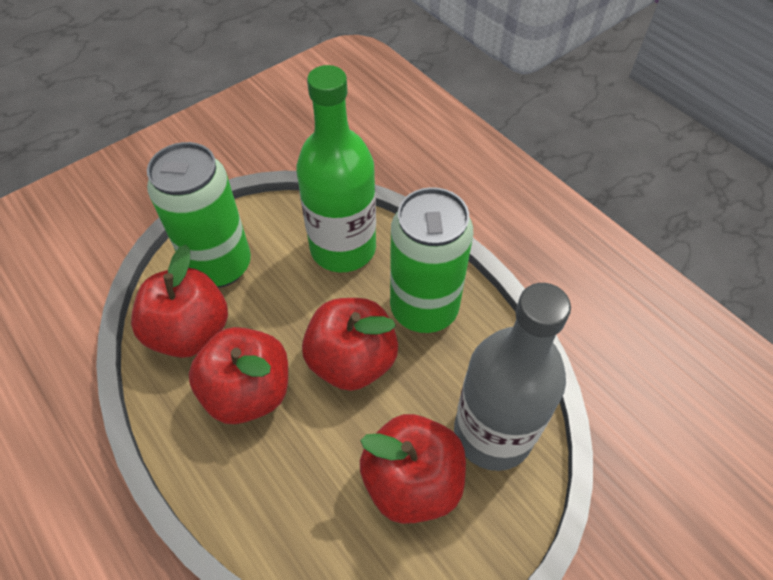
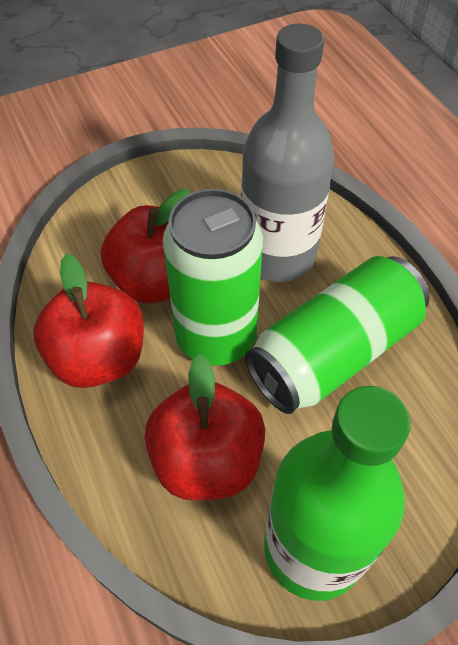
red apple: 4 -> 3

